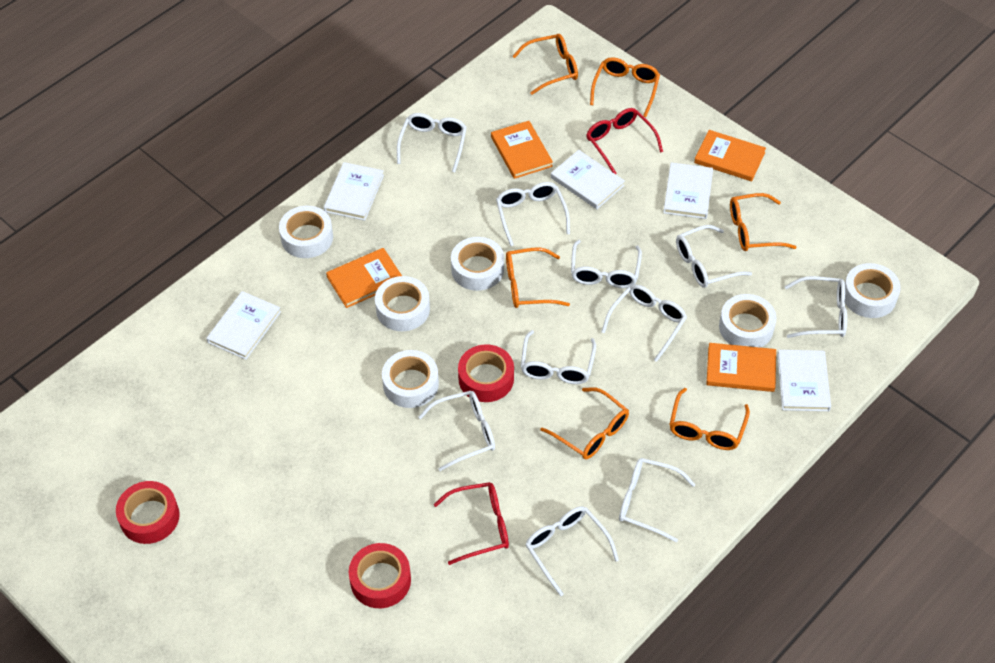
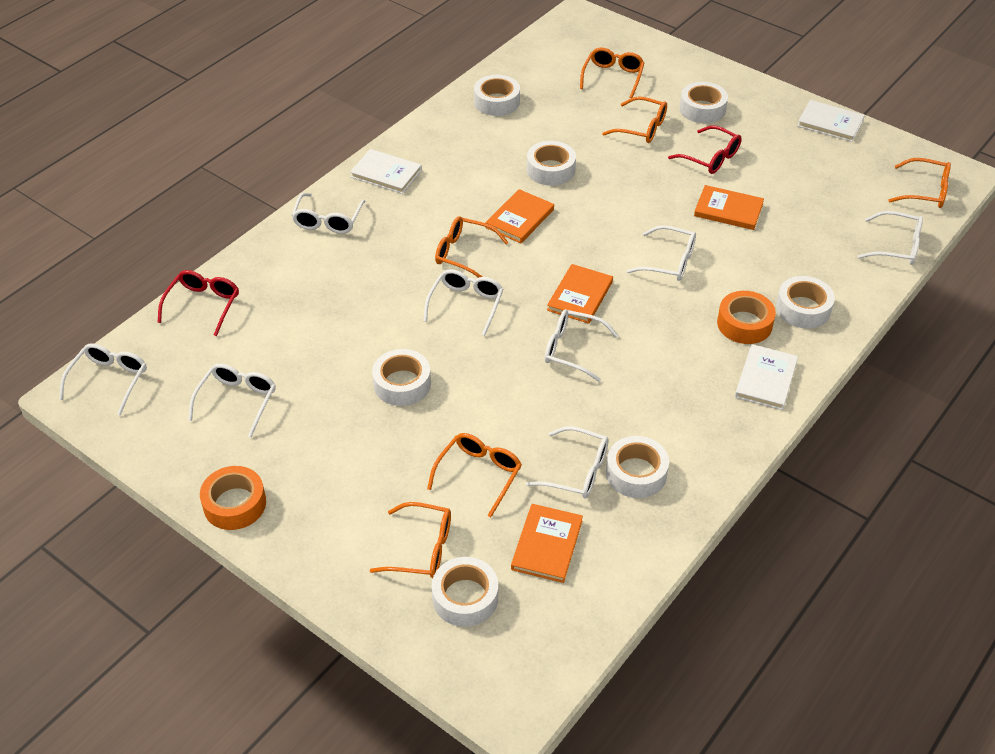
orange tape: 0 -> 2
red tape: 3 -> 0
white book: 5 -> 3
white glasses: 10 -> 8
white tape: 6 -> 7

